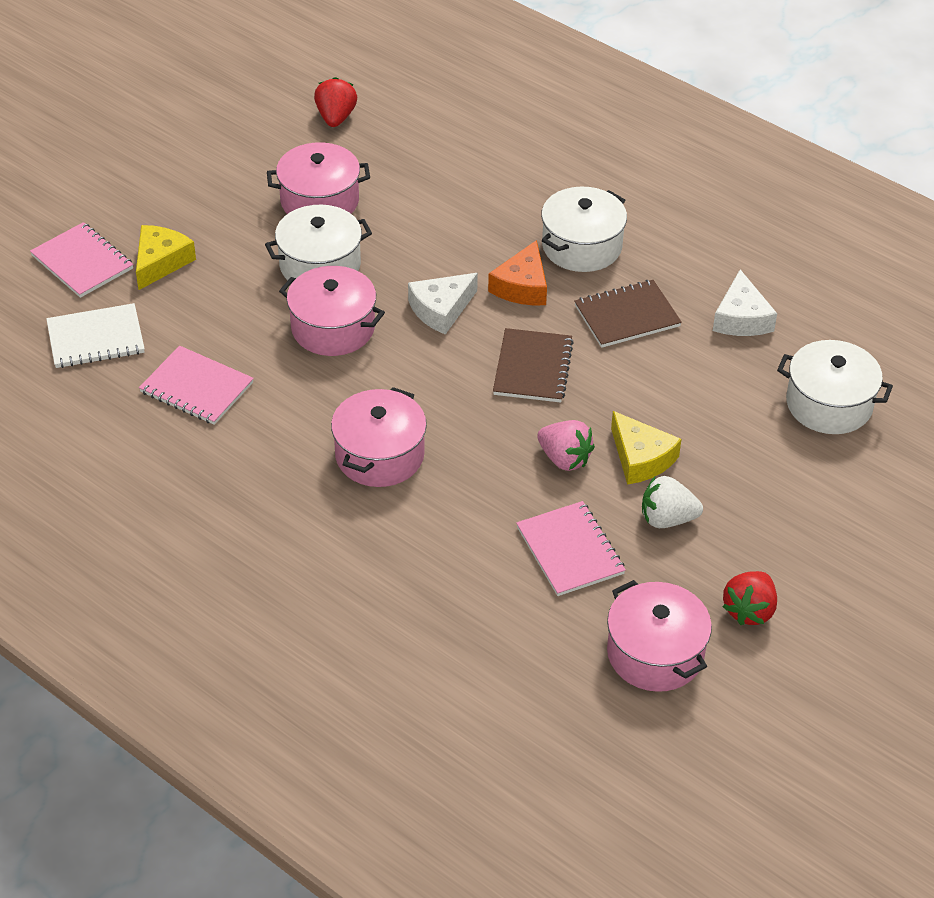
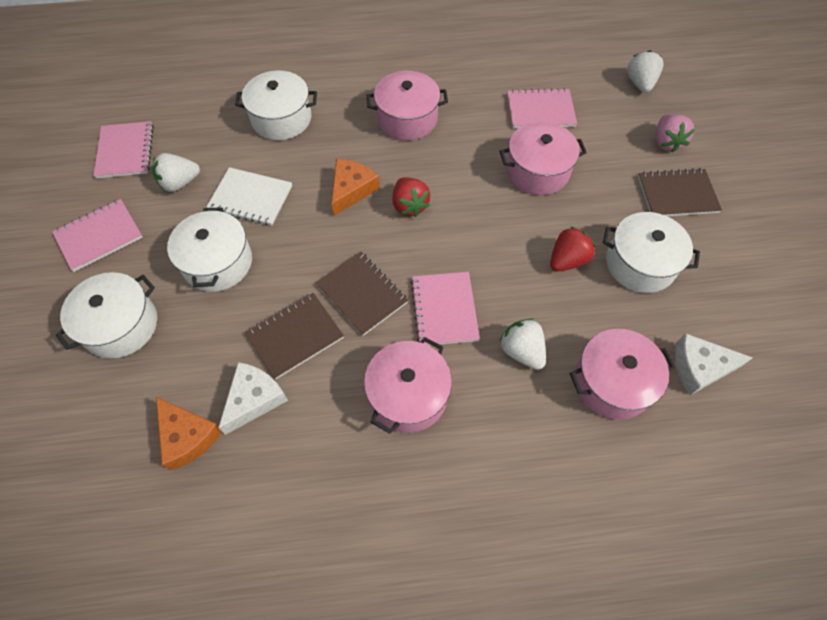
brown notebook: 2 -> 3
orange cheese: 1 -> 2
pink notebook: 3 -> 4
white pot: 3 -> 4
white strawberry: 1 -> 3
yellow cheese: 2 -> 0

